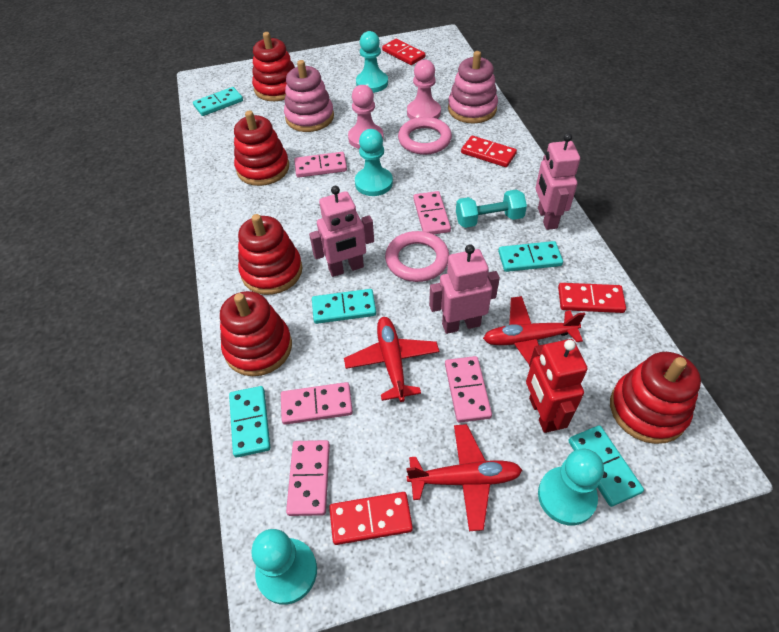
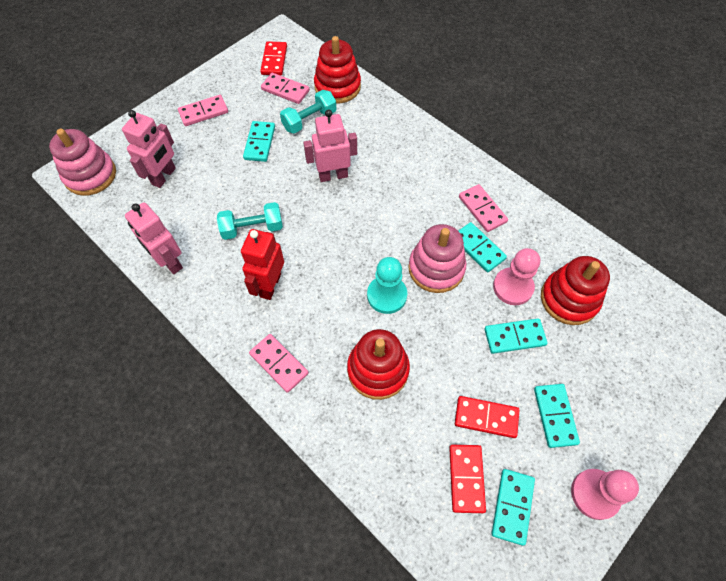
pink domino: 5 -> 4
pink ring: 2 -> 0
red domino: 4 -> 3
red plane: 3 -> 0
red stacking toy: 5 -> 3
turquoise dumbbell: 1 -> 2
turquoise pawn: 4 -> 1

